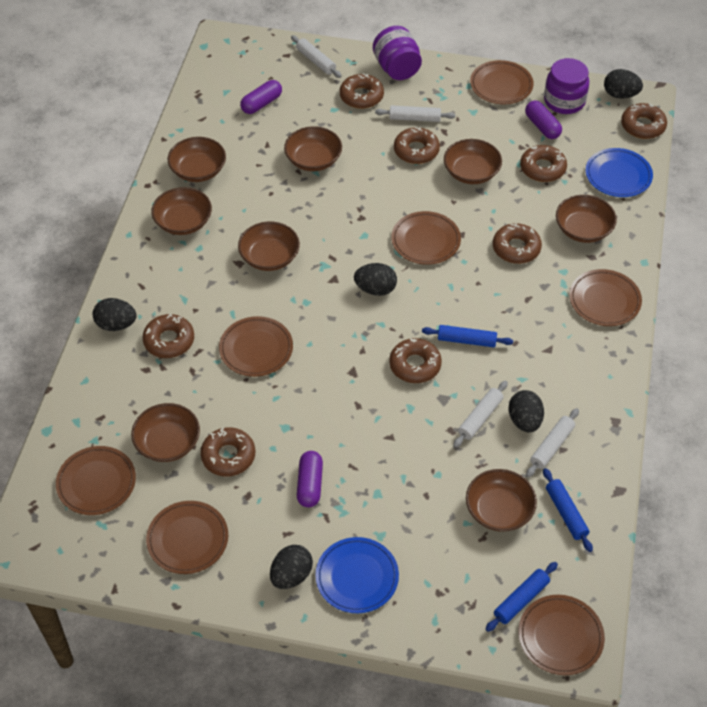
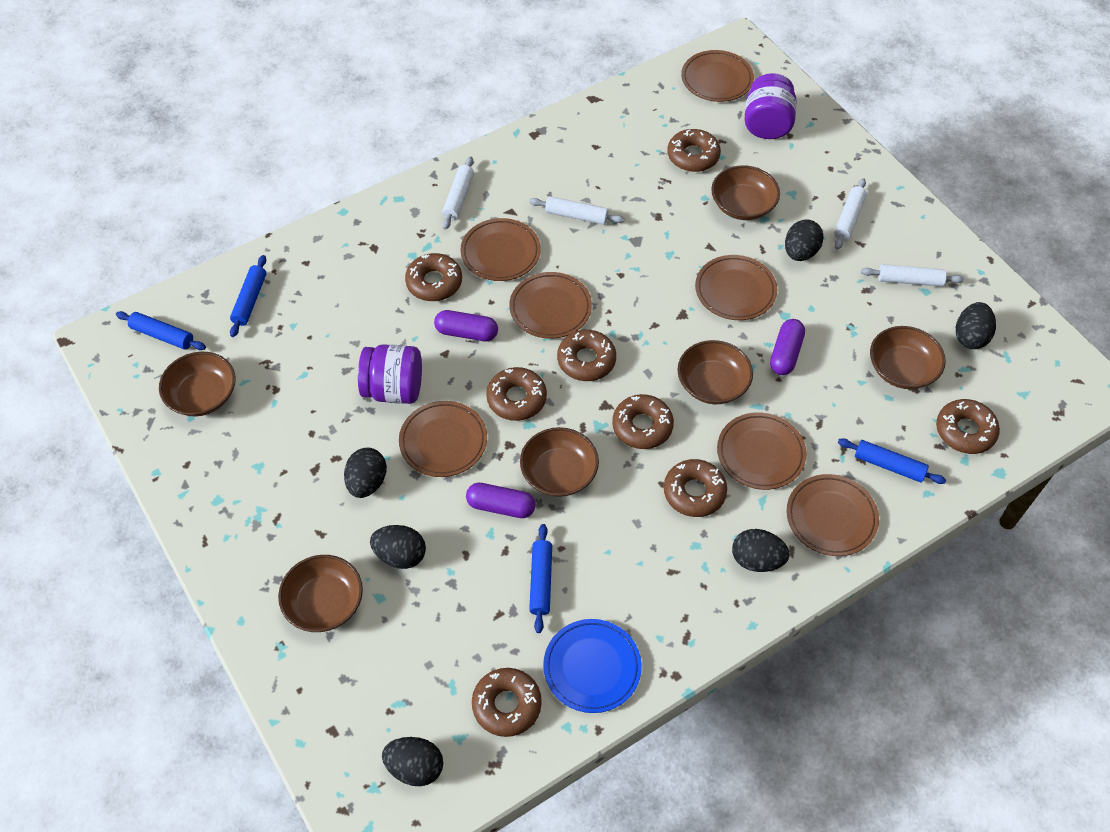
black egg: 5 -> 6
blue plate: 2 -> 1
blue rolling pin: 3 -> 4
brown bowl: 8 -> 6

